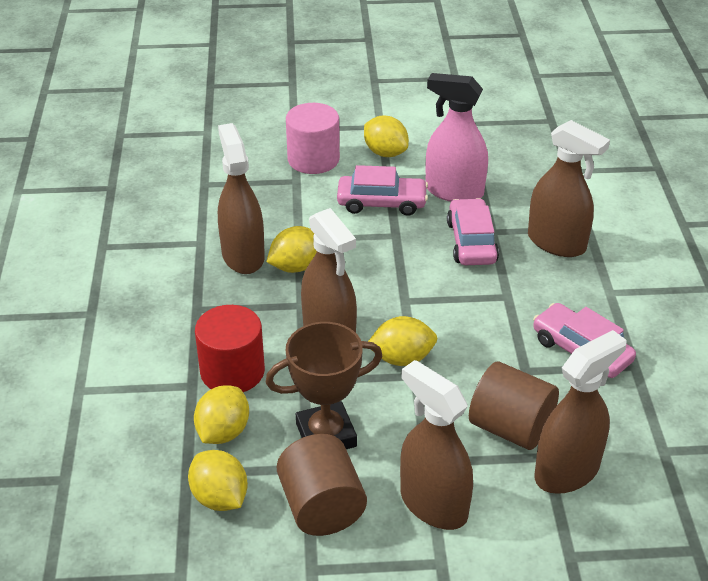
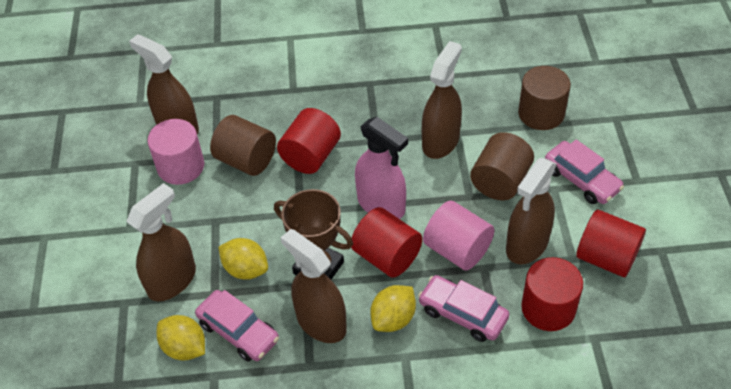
brown cylinder: 2 -> 3
pink cylinder: 1 -> 2
red cylinder: 1 -> 4
yellow lemon: 5 -> 3

